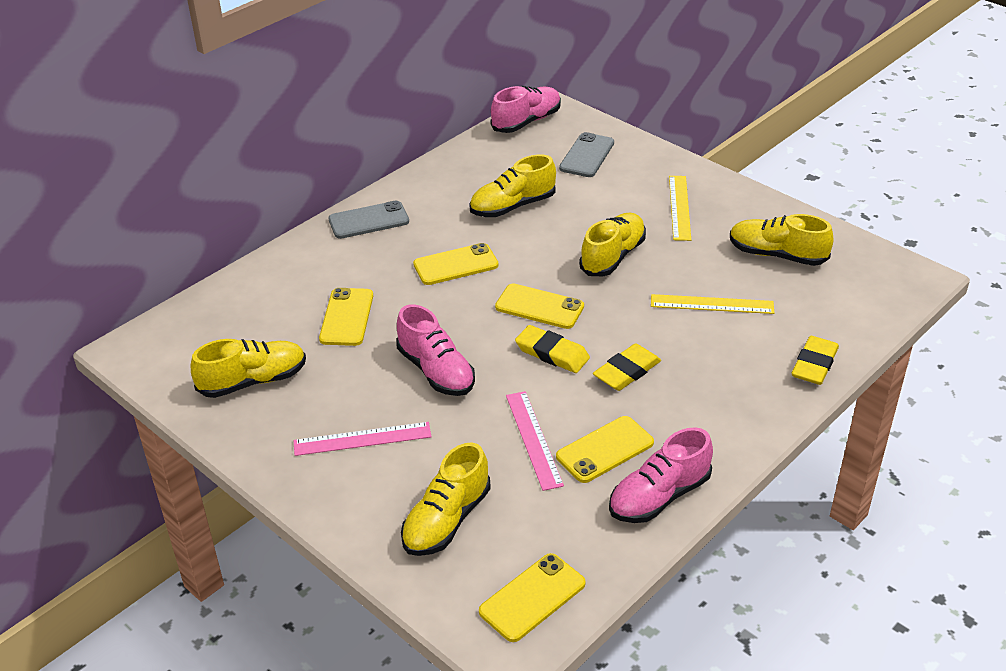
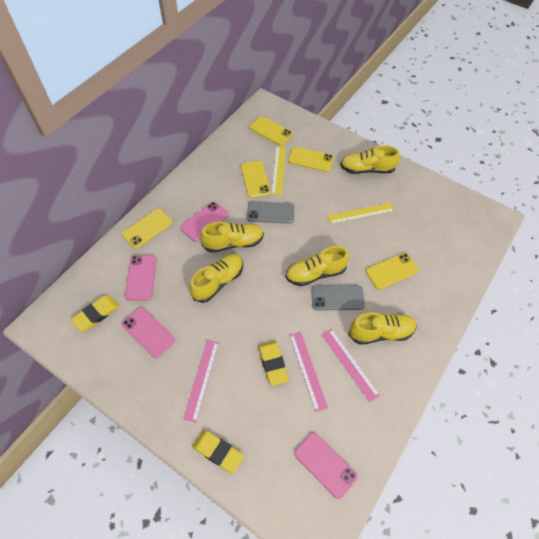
pink phone: 0 -> 4
pink ruler: 2 -> 3
pink shoe: 3 -> 0

